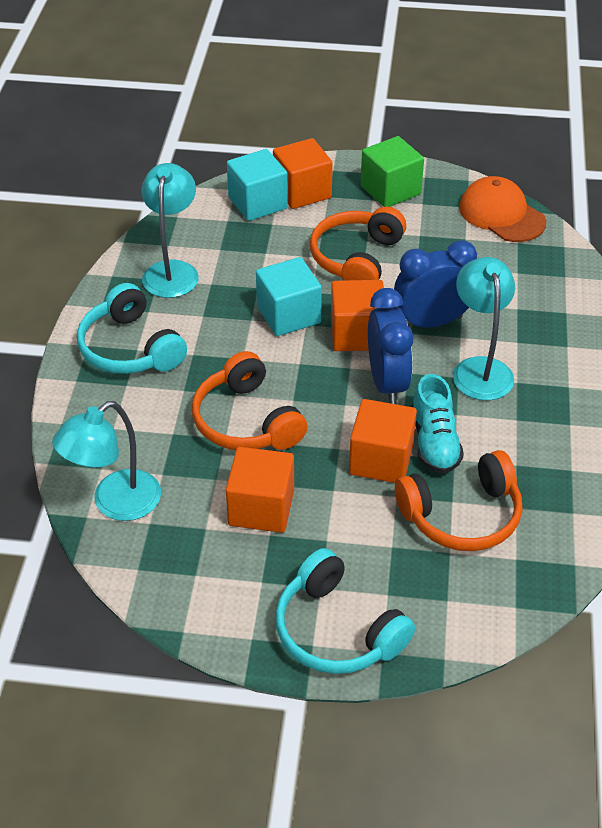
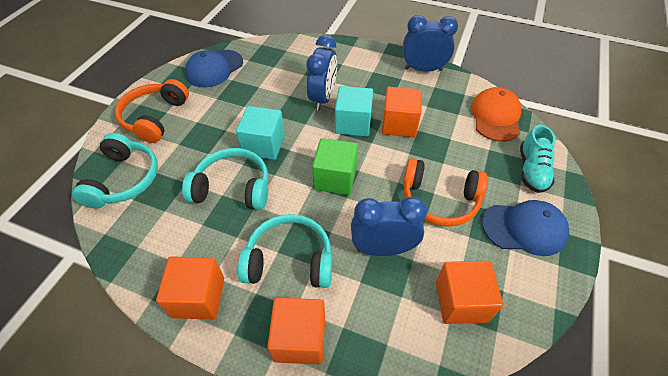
blue cap: 0 -> 2
blue clock: 2 -> 3
orange headphones: 3 -> 2
turquoise headphones: 2 -> 3
turquoise lamp: 3 -> 0

